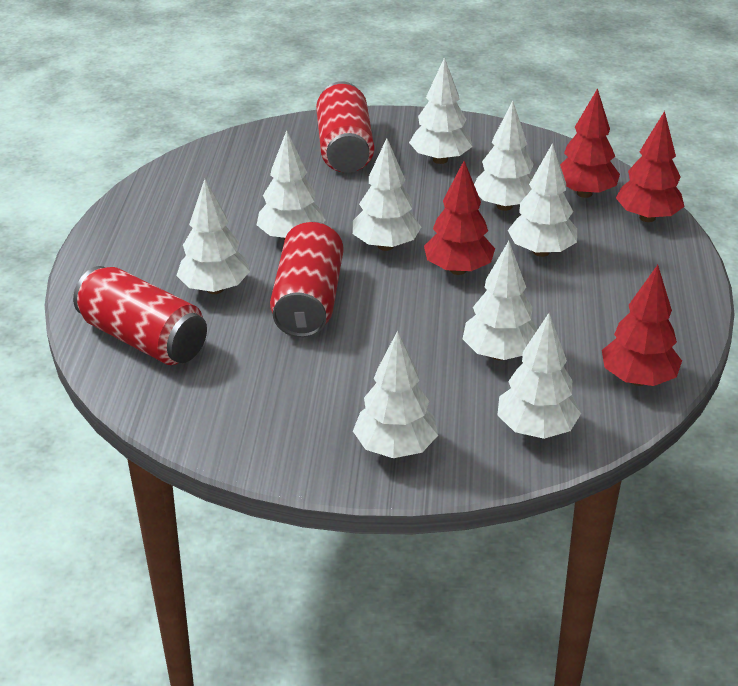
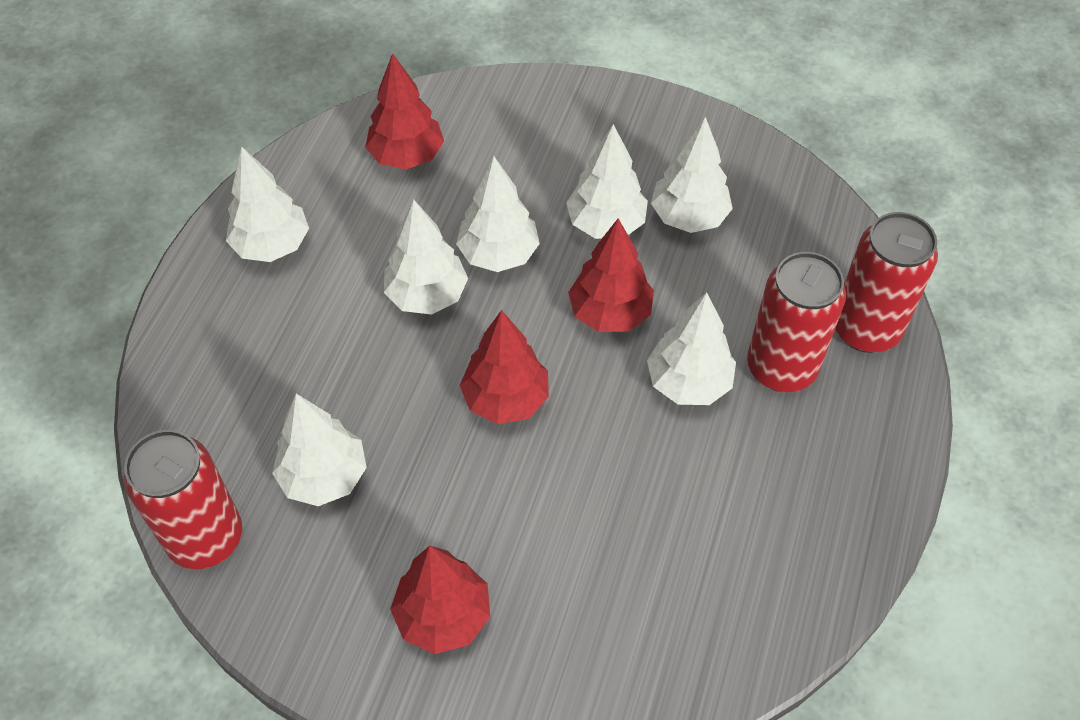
white tree: 9 -> 7

